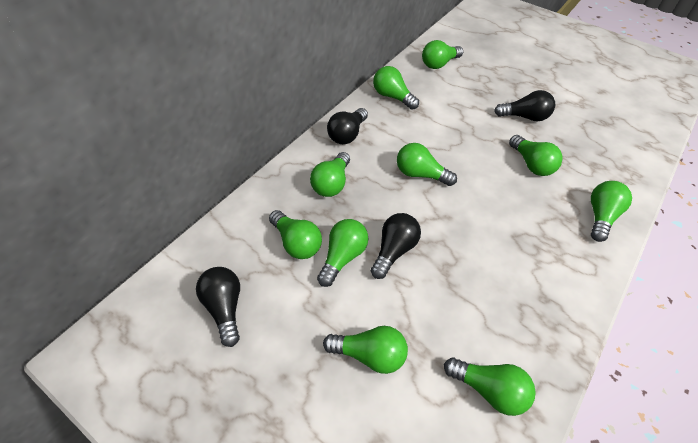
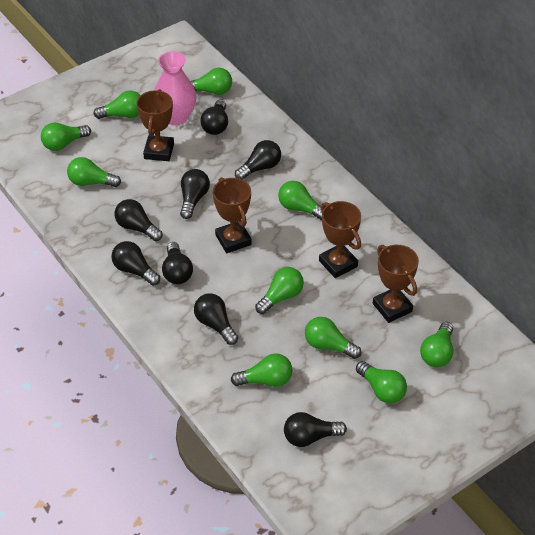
black light bulb: 4 -> 8
brown trophy: 0 -> 4
pink vase: 0 -> 1

